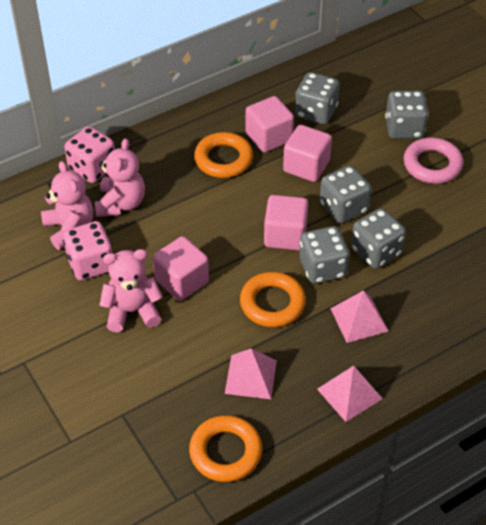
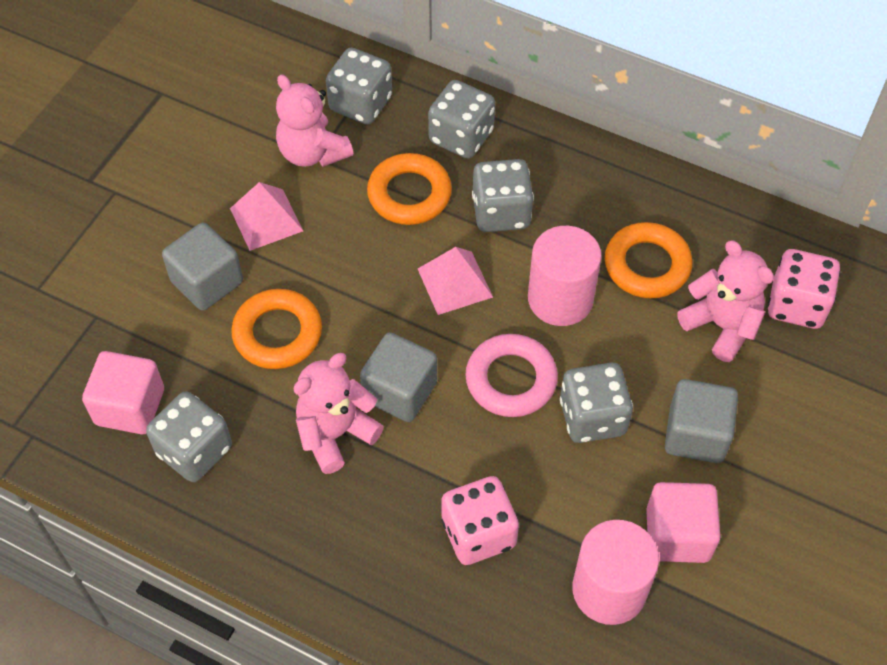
grey cube: 0 -> 3
pink cube: 4 -> 2
pink cylinder: 0 -> 2
pink pyramid: 3 -> 2

